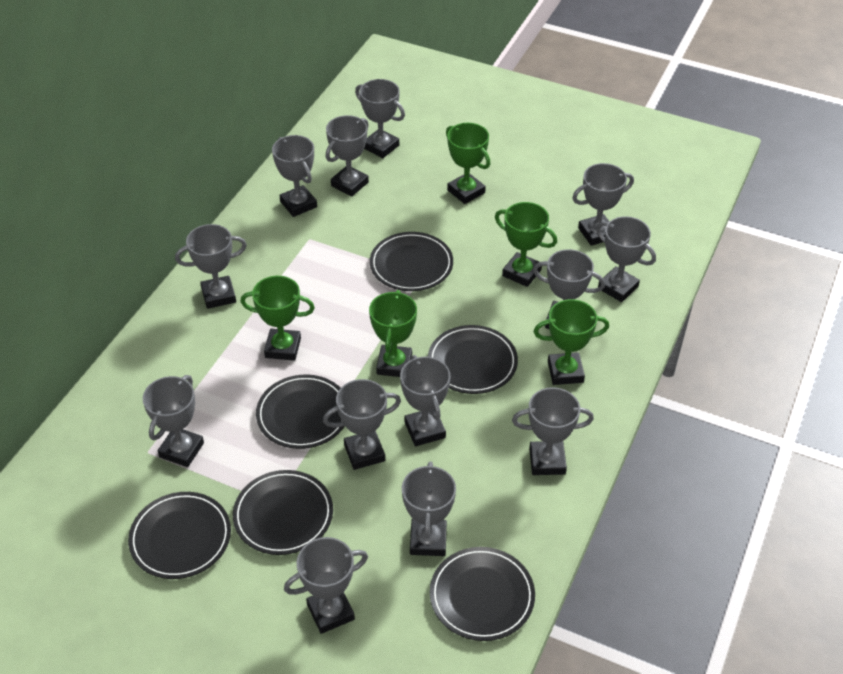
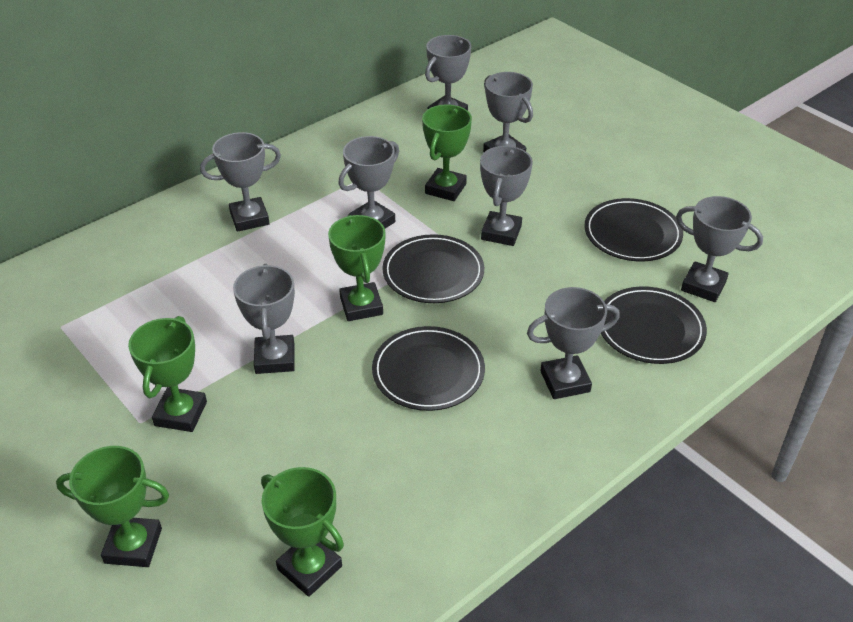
black plate: 6 -> 4
grey trophy: 13 -> 8

